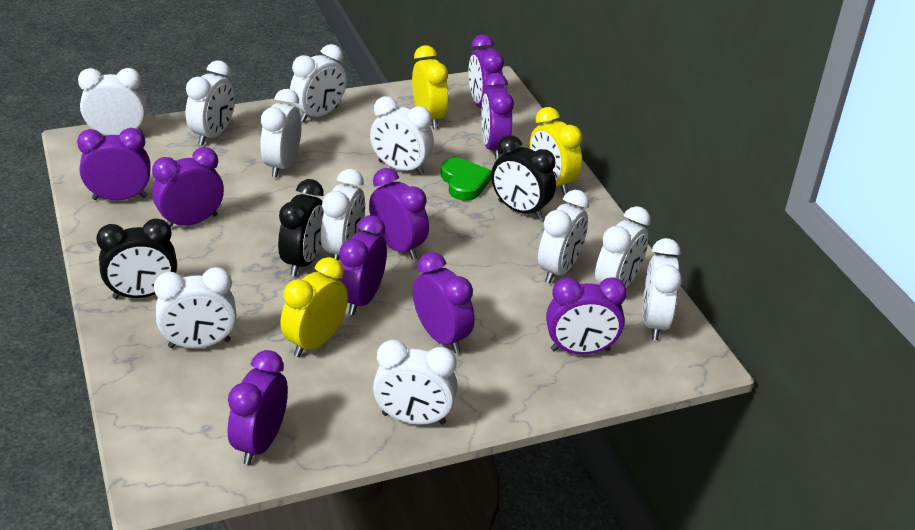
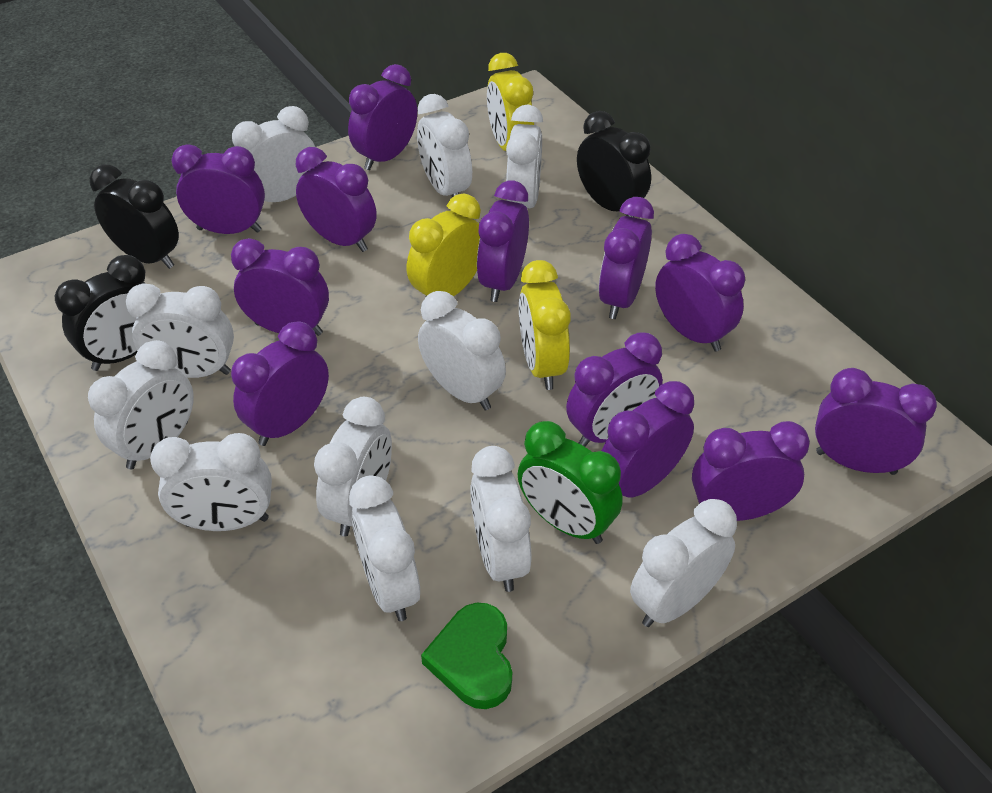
green clock: 0 -> 1
purple clock: 9 -> 12

